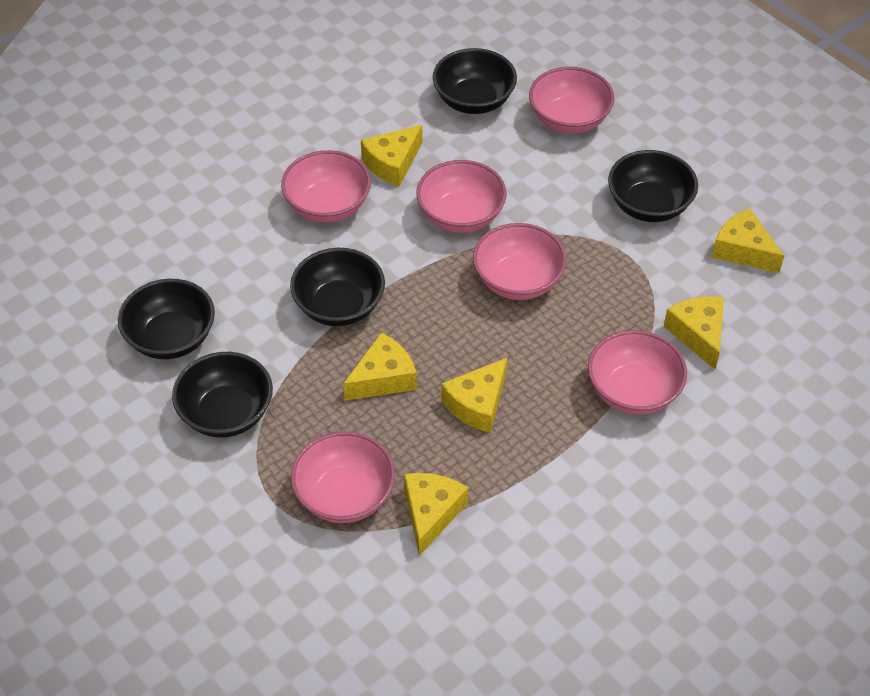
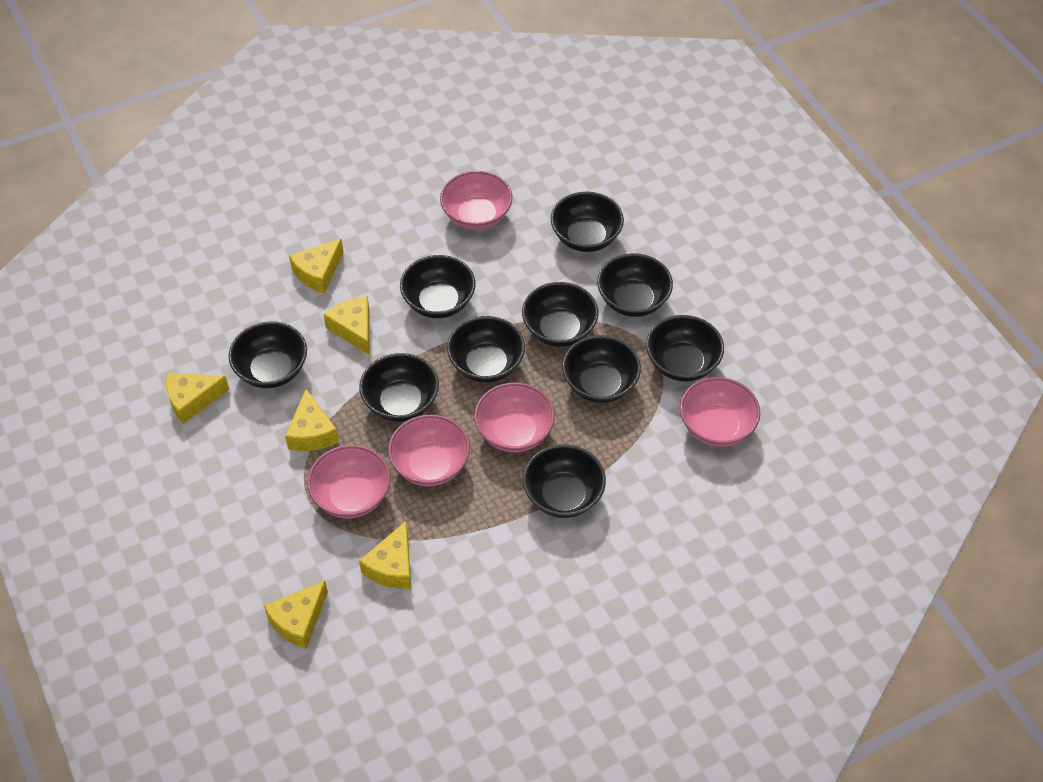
black bowl: 5 -> 10
pink bowl: 6 -> 5

